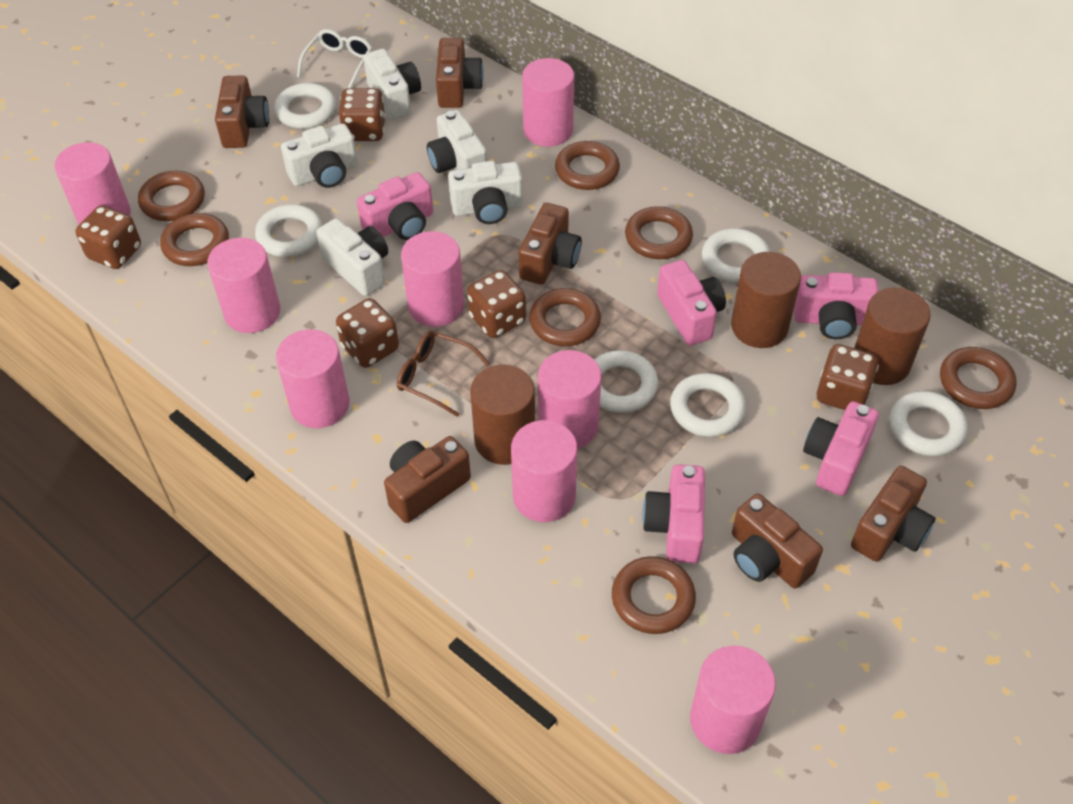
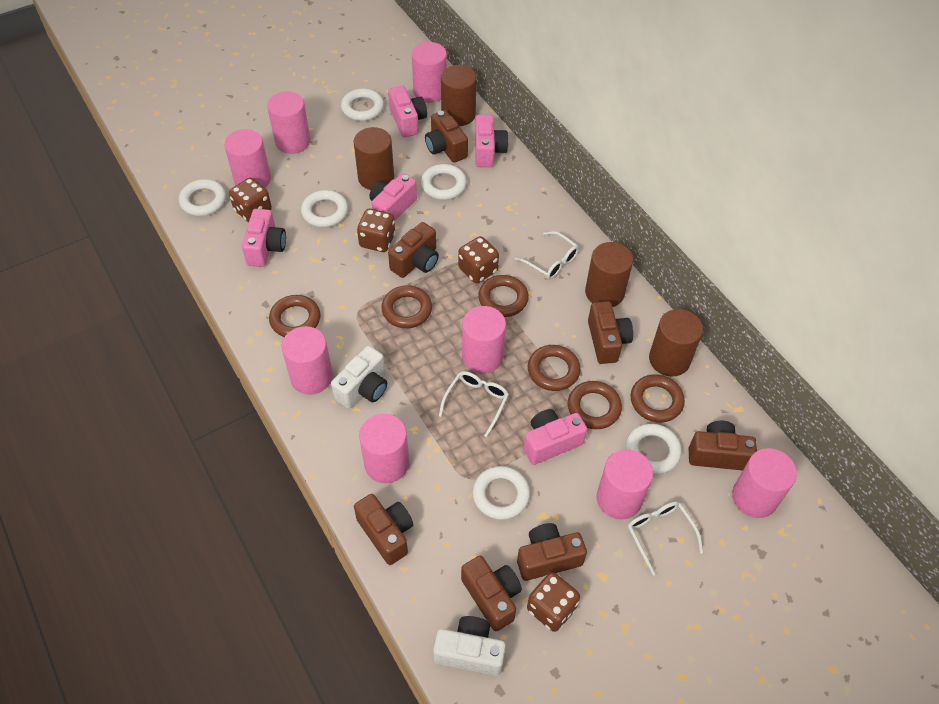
brown camera: 6 -> 7
brown cylinder: 3 -> 4
brown dice: 5 -> 4
brown glasses: 1 -> 0
brown ring: 7 -> 6
white camera: 5 -> 2
white glasses: 1 -> 3

